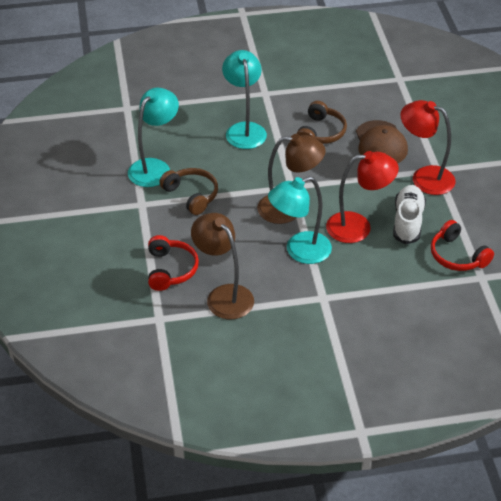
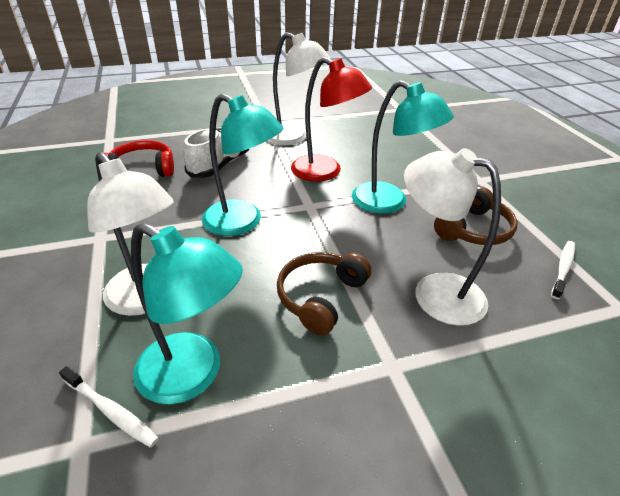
brown cap: 1 -> 0
brown lamp: 2 -> 0
red headphones: 2 -> 1
red lamp: 2 -> 1
white lamp: 0 -> 3
white toothbrush: 0 -> 2

